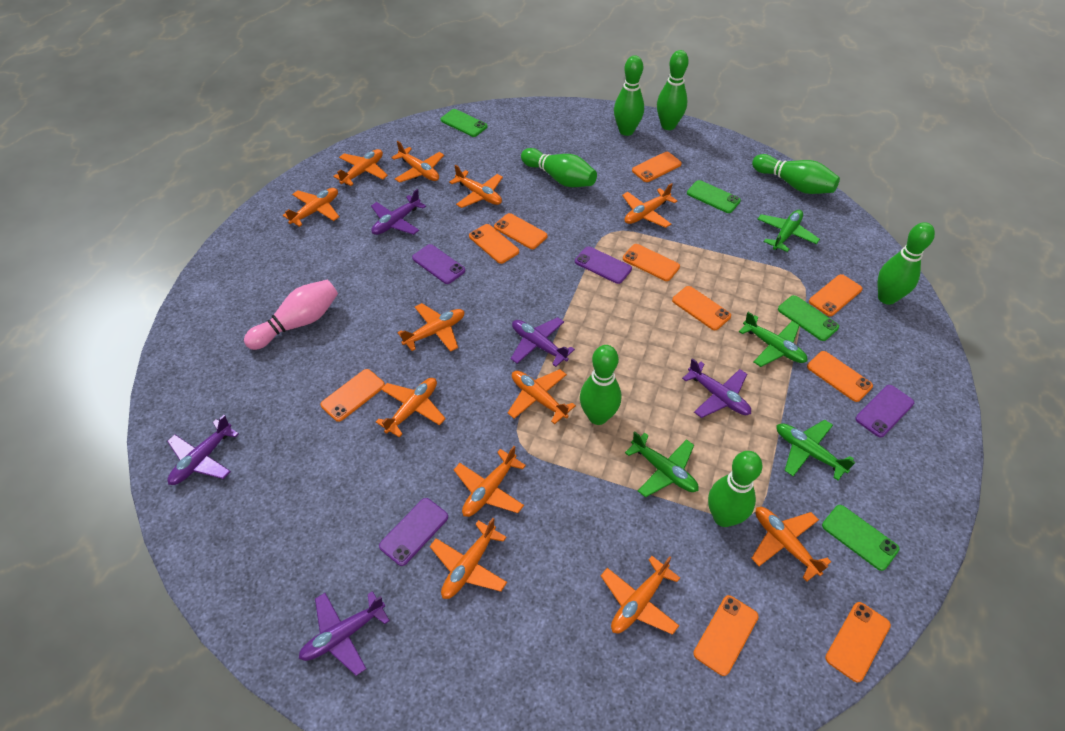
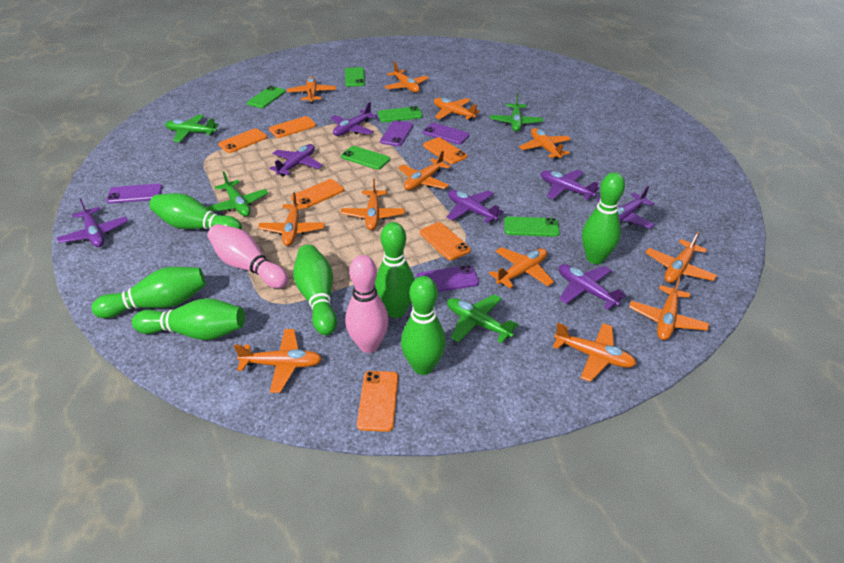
green phone: 4 -> 5
orange phone: 10 -> 6
pink bowling pin: 1 -> 2
purple plane: 5 -> 7

